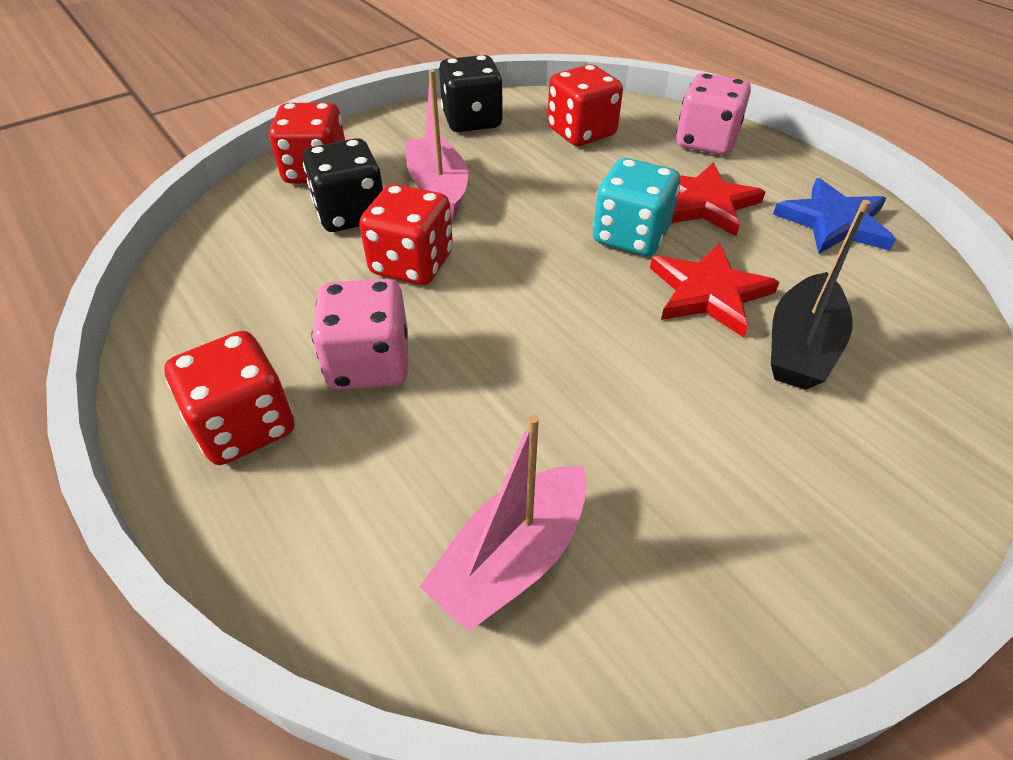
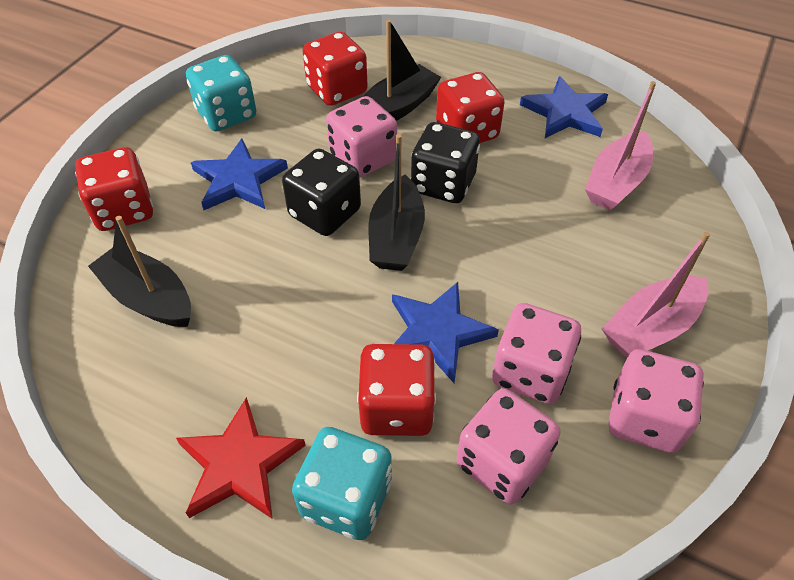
black boat: 1 -> 3
blue star: 1 -> 3
pink dice: 2 -> 4
red star: 2 -> 1
turquoise dice: 1 -> 2

